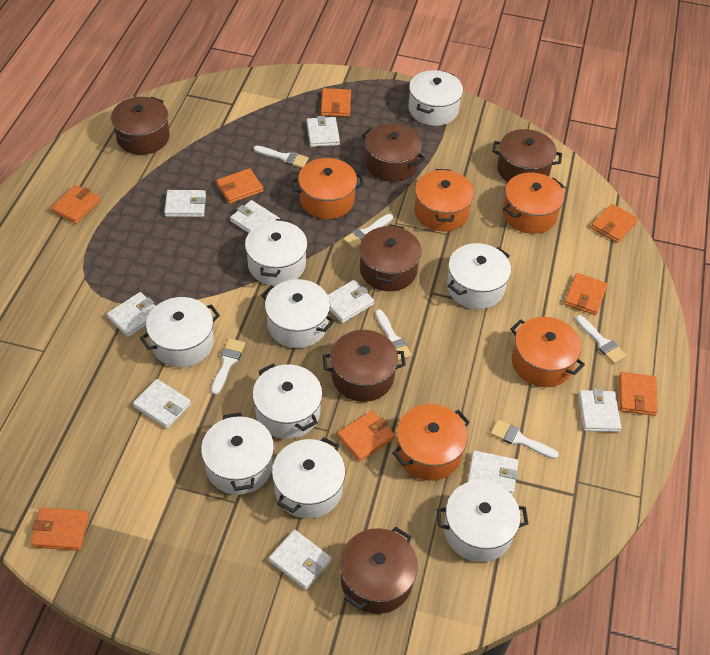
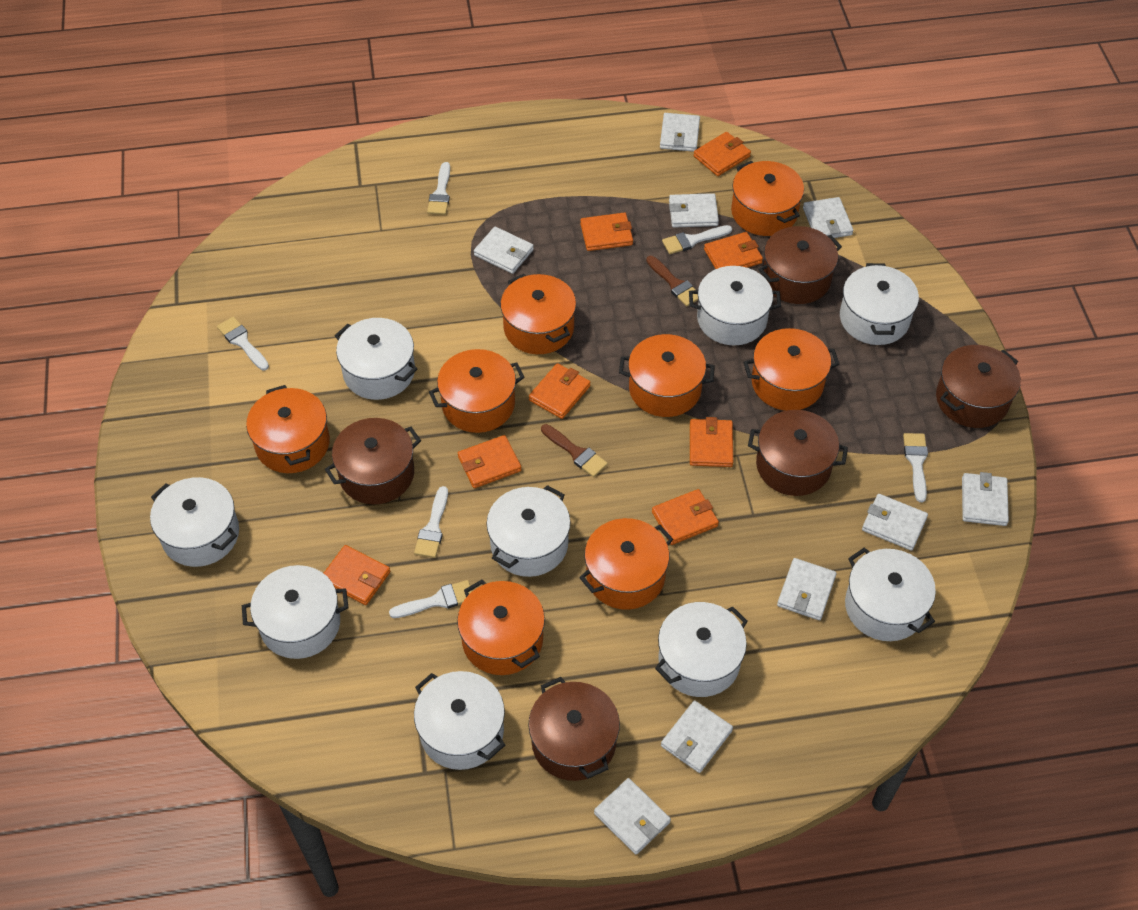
brown brush: 0 -> 2
brown pot: 6 -> 5
orange pot: 5 -> 8

